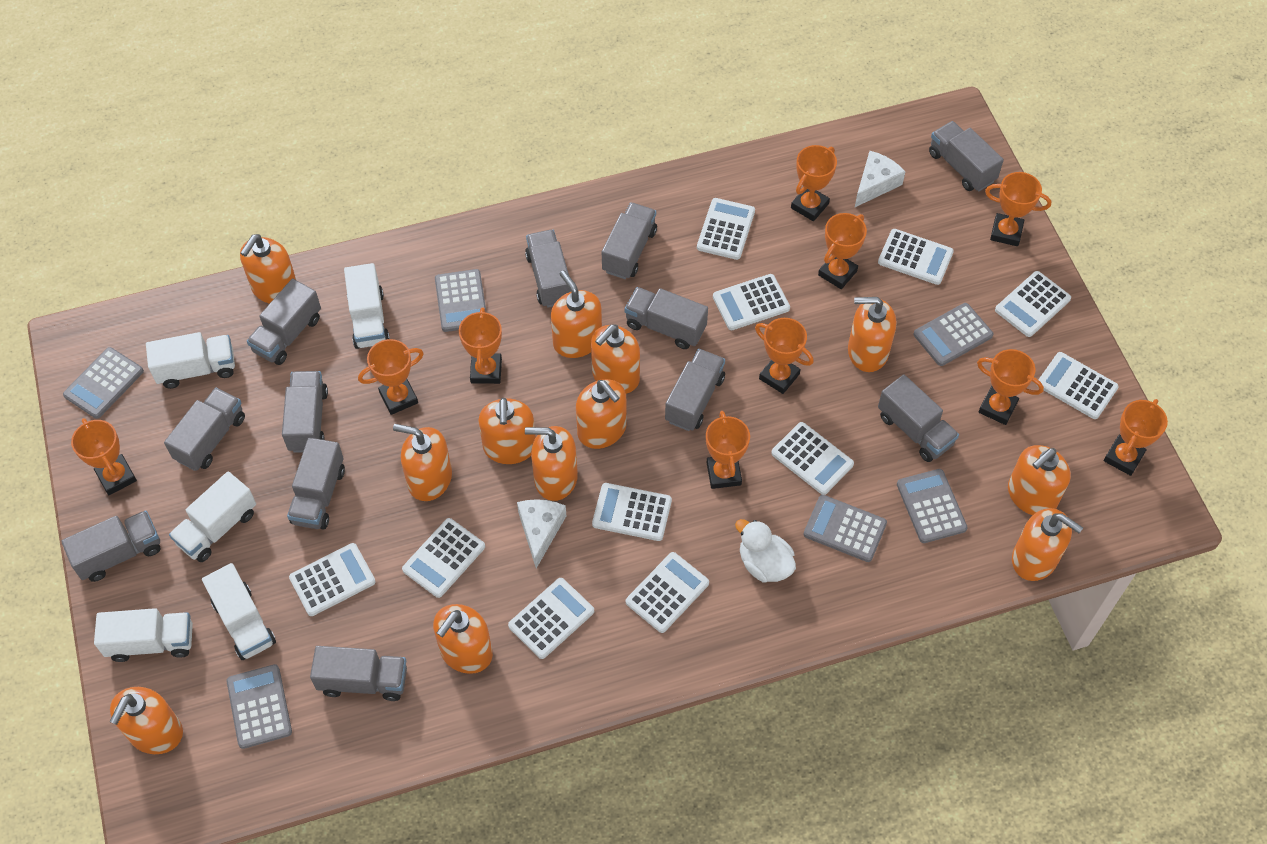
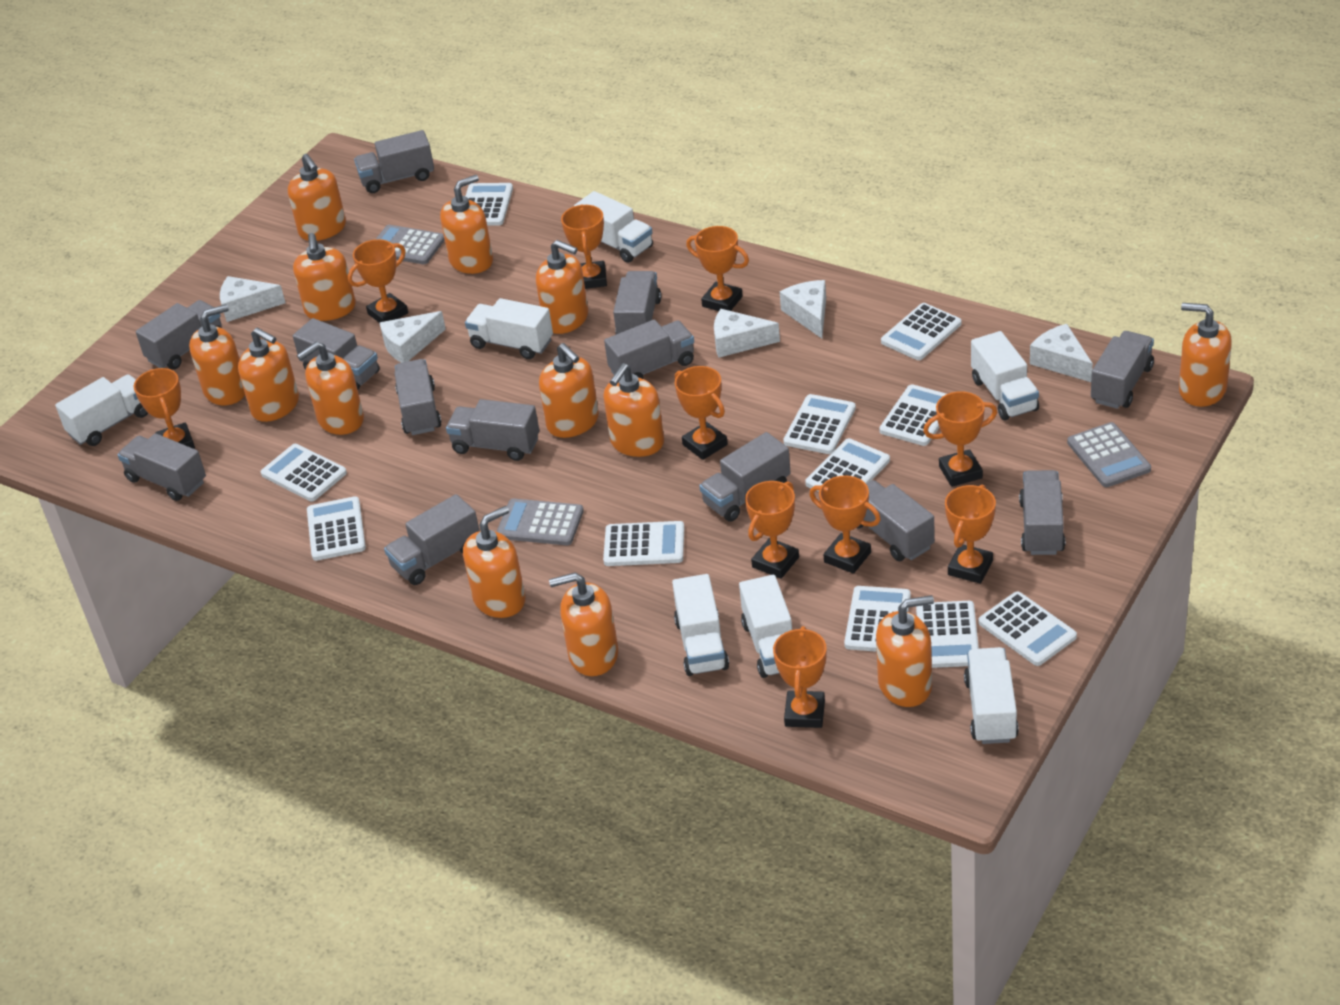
grey calculator: 6 -> 3
grey truck: 12 -> 13
orange soap dispenser: 12 -> 13
white cheese: 2 -> 5
white duck: 1 -> 0
white truck: 5 -> 7

